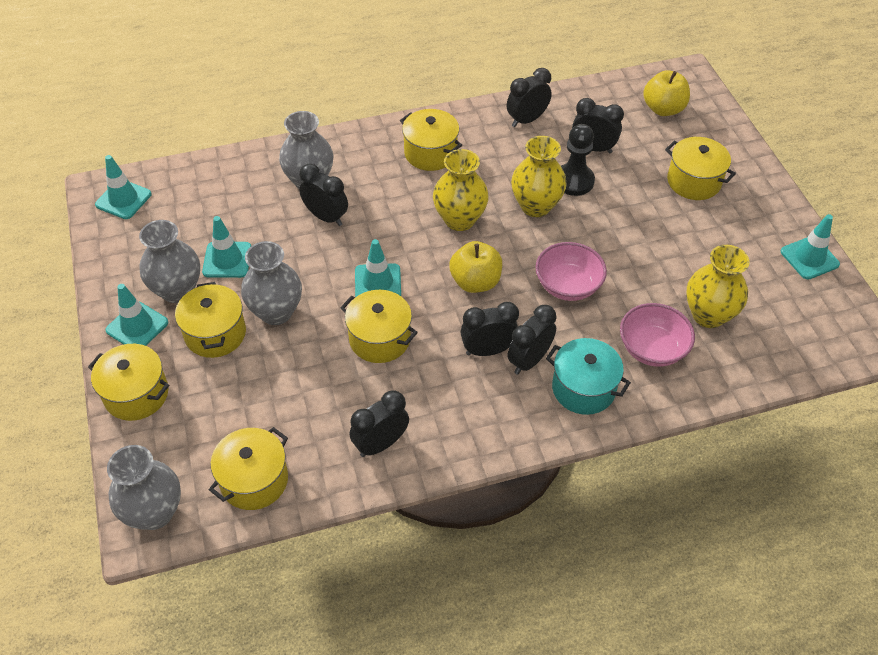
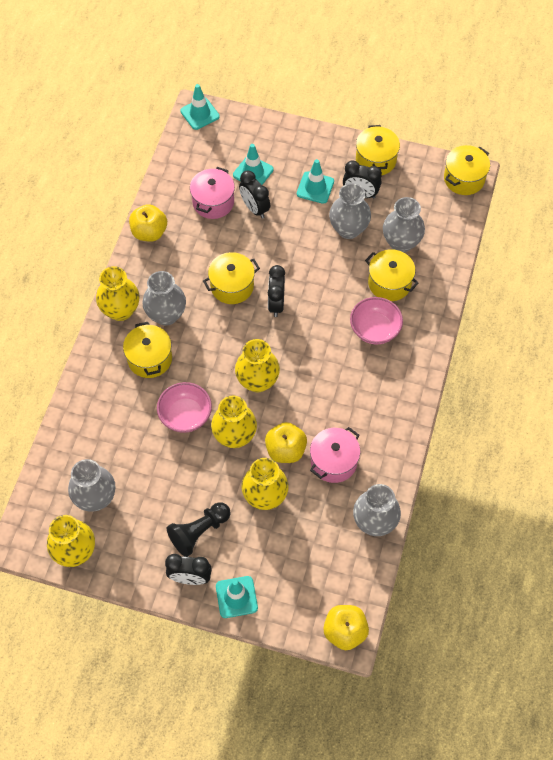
black clock: 6 -> 4
grey vase: 4 -> 5
pink pot: 0 -> 2
turquoise pot: 1 -> 0
turquoise traffic cone: 5 -> 4
yellow apple: 2 -> 3
yellow pot: 6 -> 5
yellow vase: 3 -> 5

